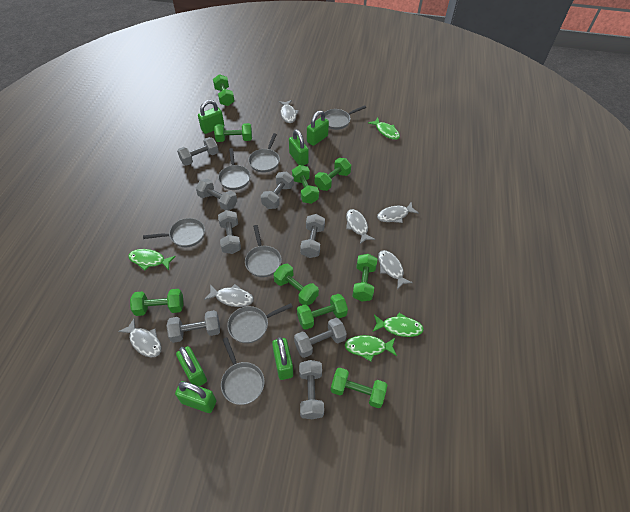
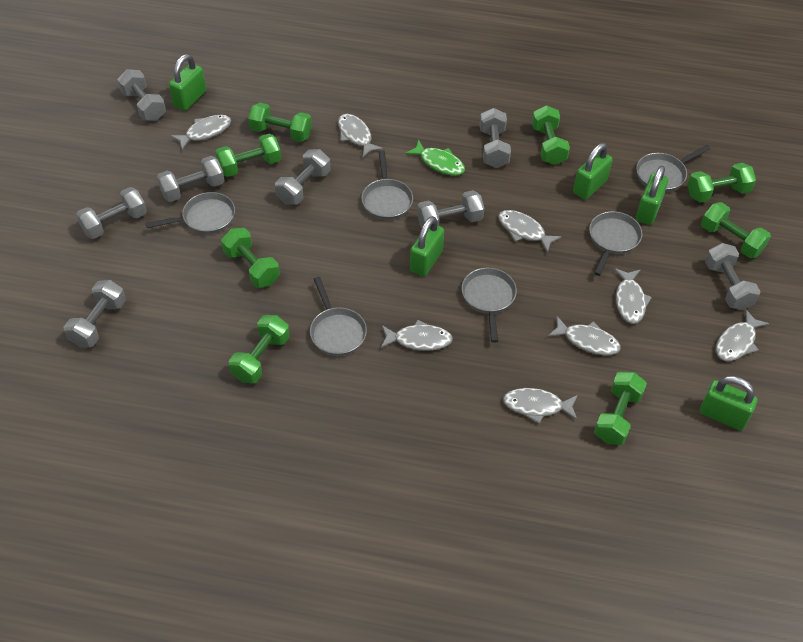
green dumbbell: 9 -> 8
green fish: 4 -> 1
green padlock: 6 -> 5
grey fish: 6 -> 8
grey pan: 7 -> 6

